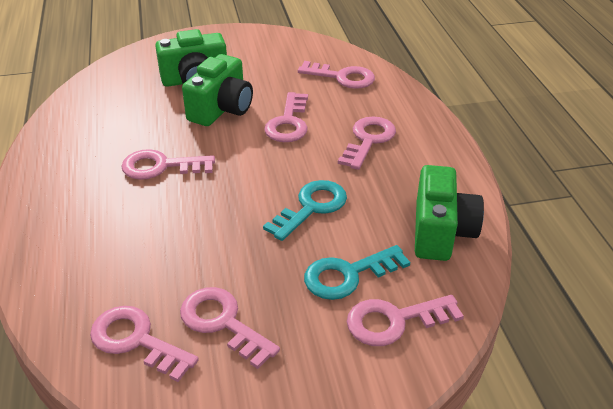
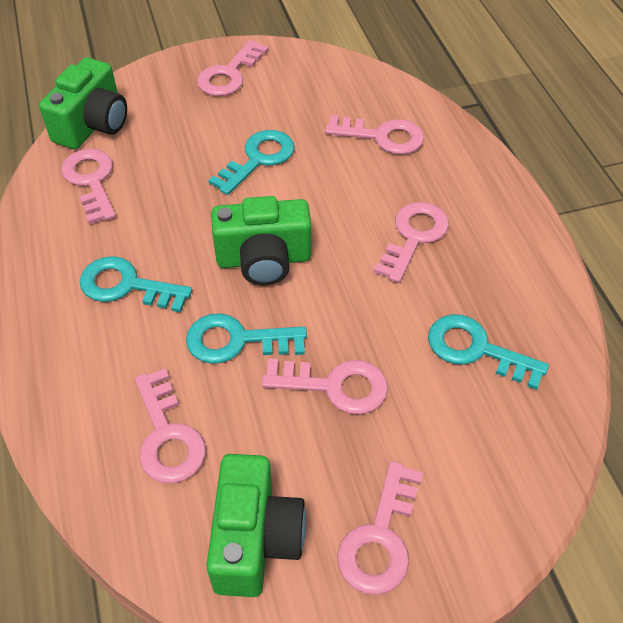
turquoise key: 2 -> 4

